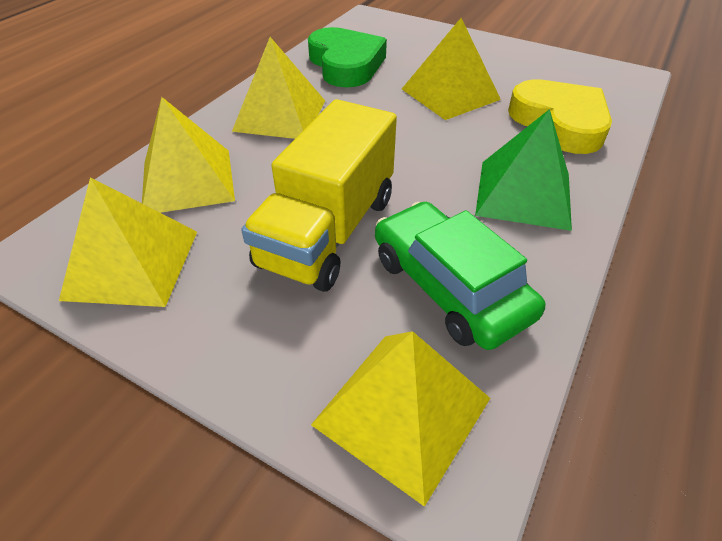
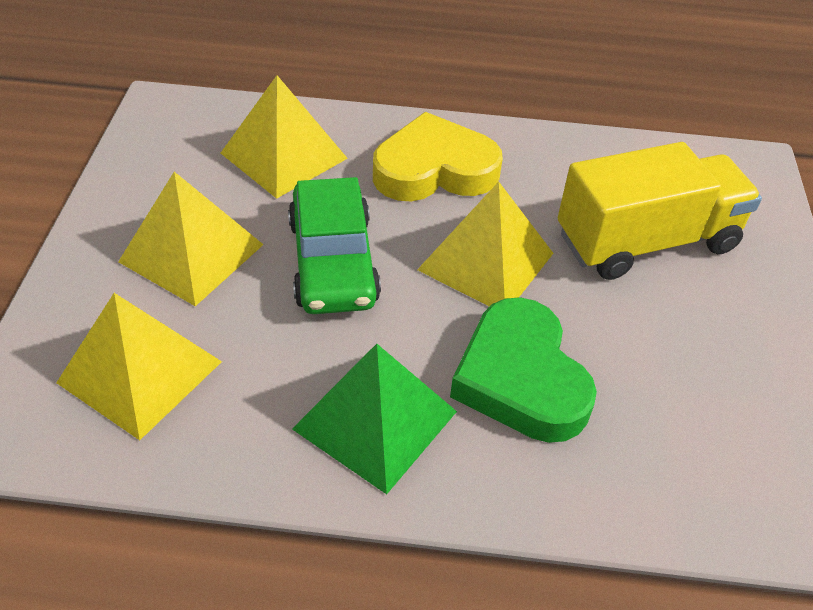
yellow pyramid: 5 -> 4

